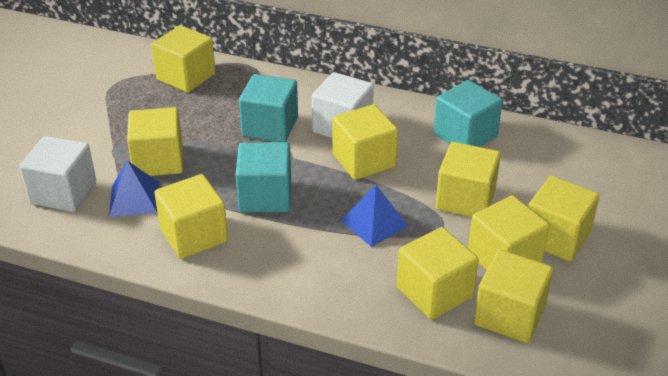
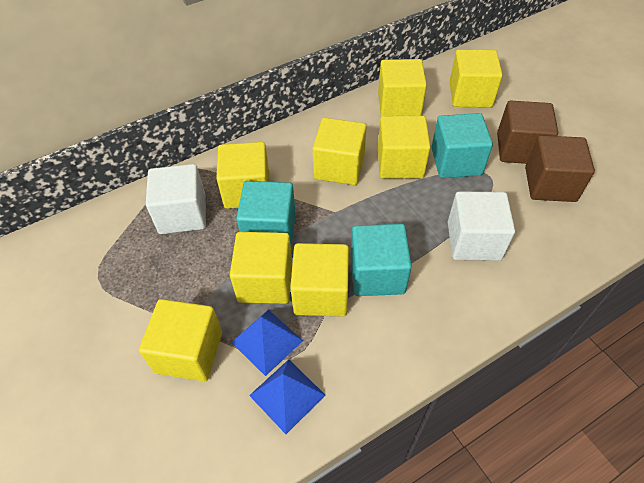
brown cube: 0 -> 2
yellow cube: 9 -> 8

